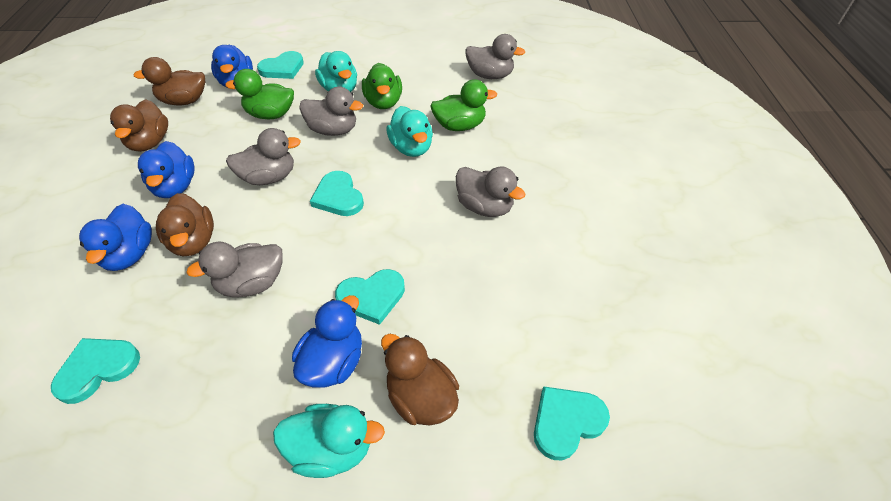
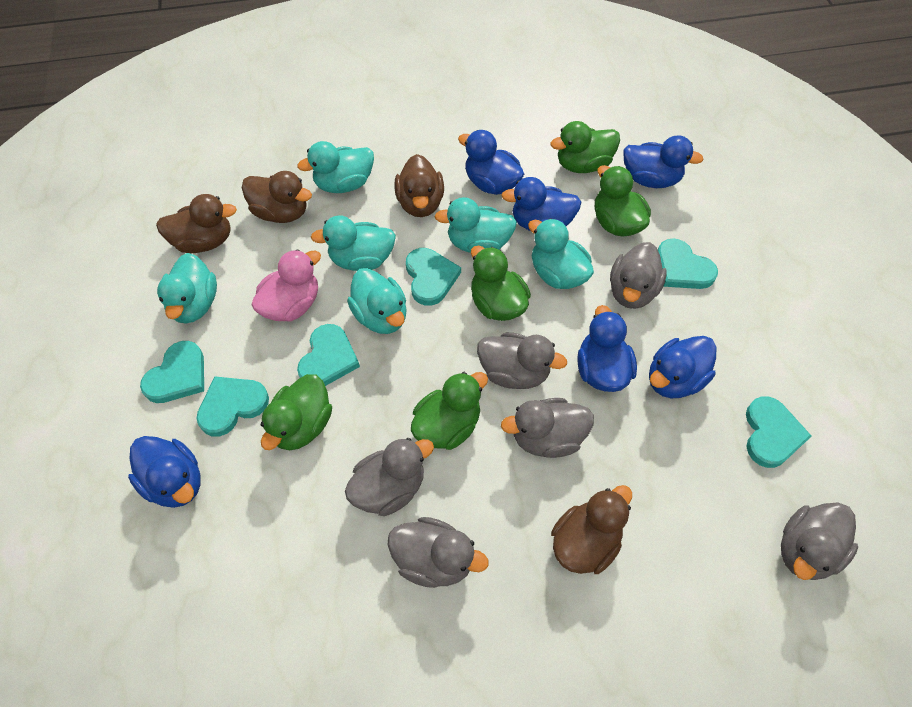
blue duck: 4 -> 6
green duck: 3 -> 5
grey duck: 5 -> 6
pink duck: 0 -> 1
turquoise duck: 3 -> 6
turquoise heart: 5 -> 6

